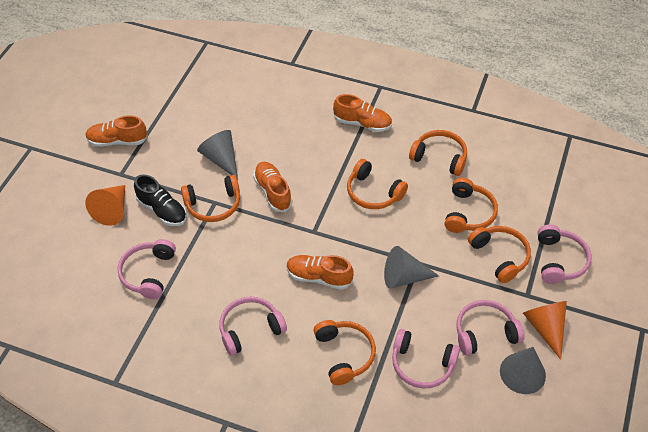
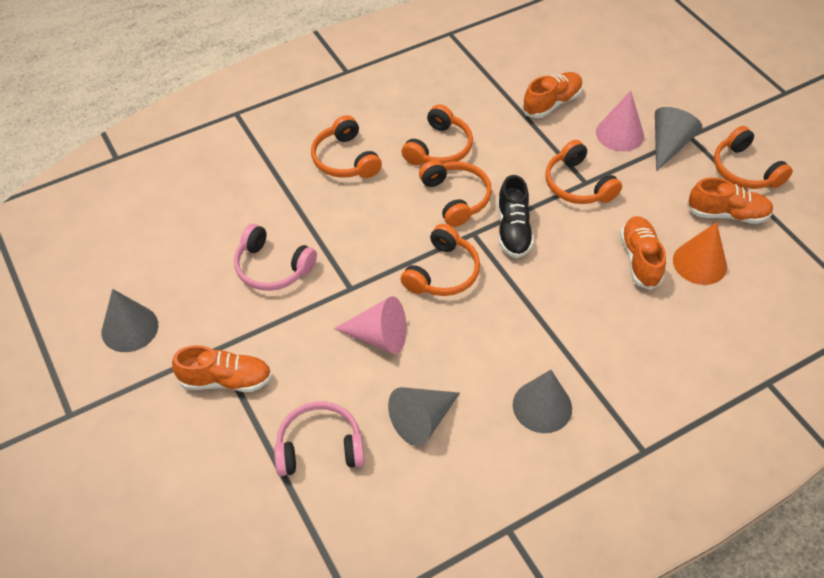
grey cone: 3 -> 4
orange cone: 2 -> 1
pink cone: 0 -> 2
pink headphones: 5 -> 2

